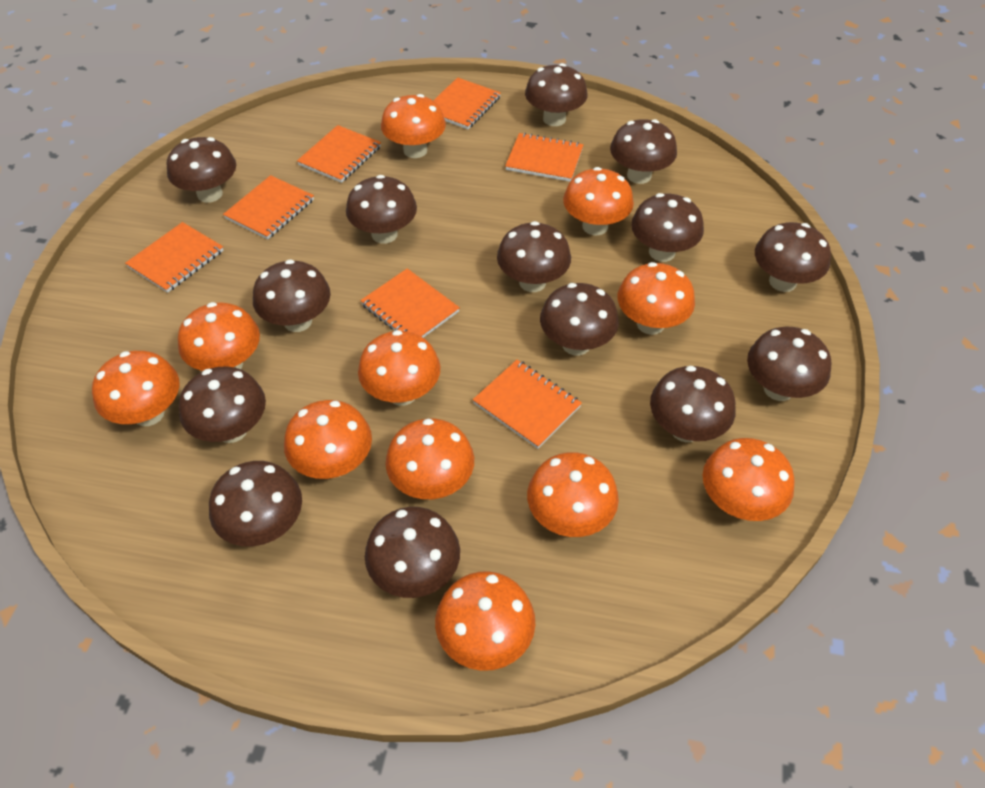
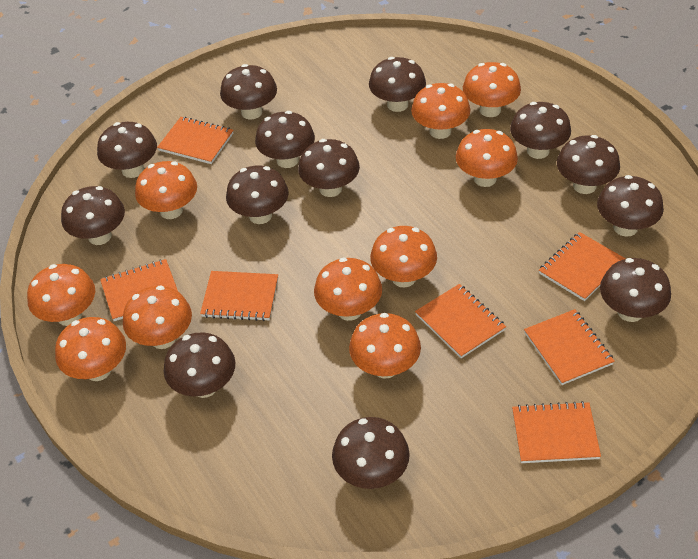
brown mushroom: 14 -> 13
orange mushroom: 11 -> 10

